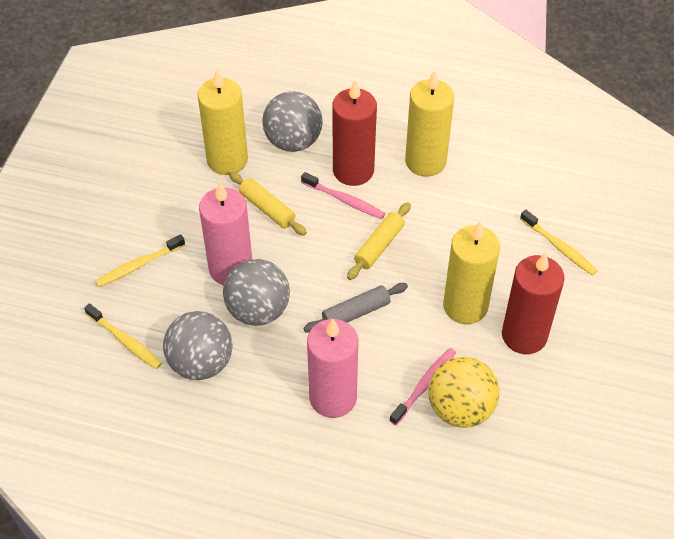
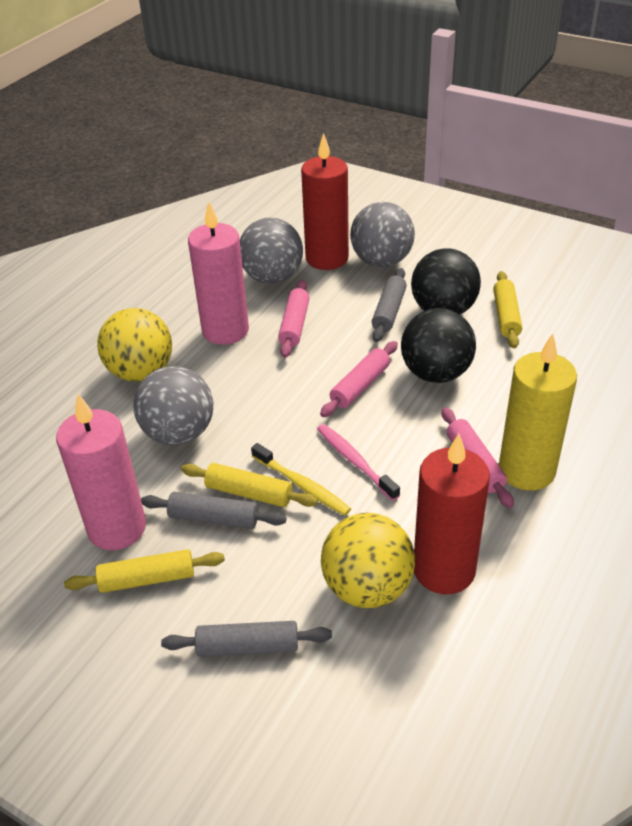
black ball: 0 -> 2
grey rolling pin: 1 -> 3
pink rolling pin: 0 -> 3
pink toothbrush: 2 -> 1
yellow ball: 1 -> 2
yellow candle: 3 -> 1
yellow rolling pin: 2 -> 3
yellow toothbrush: 3 -> 1

